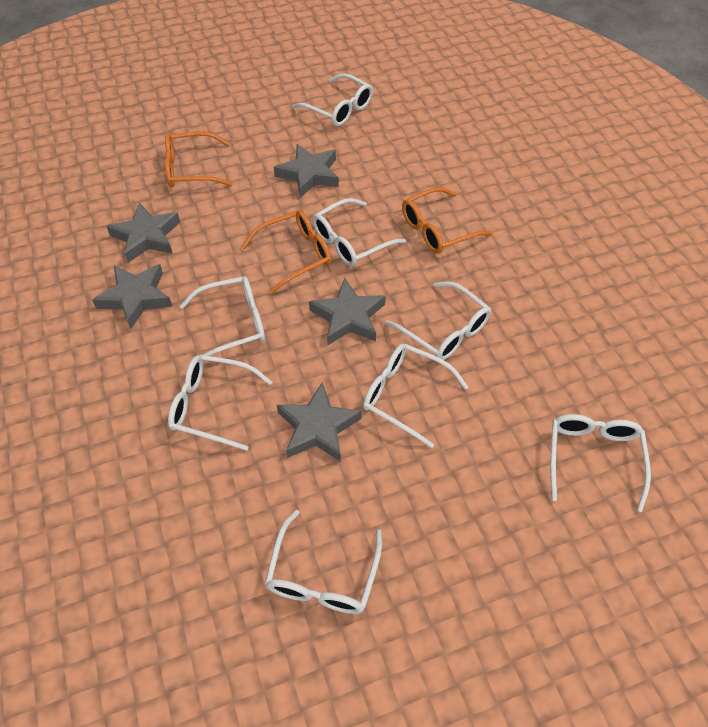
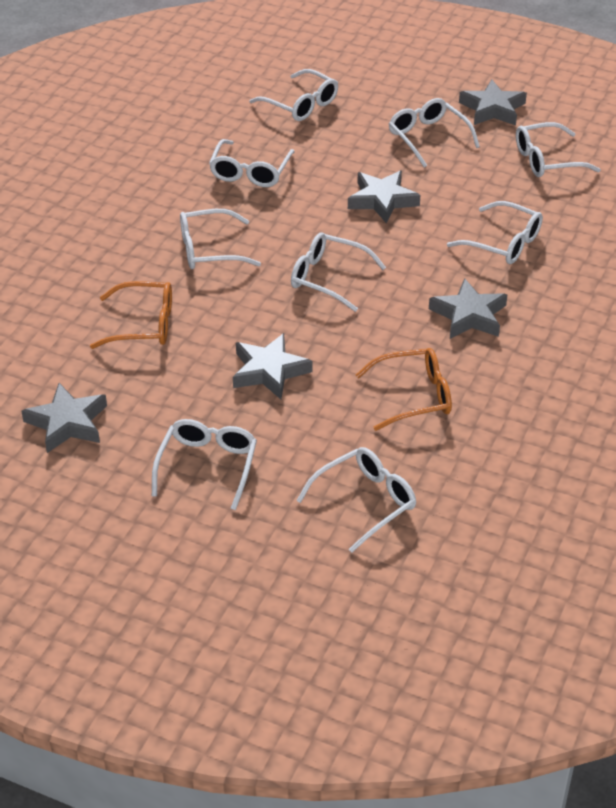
orange glasses: 3 -> 2
white glasses: 8 -> 9

